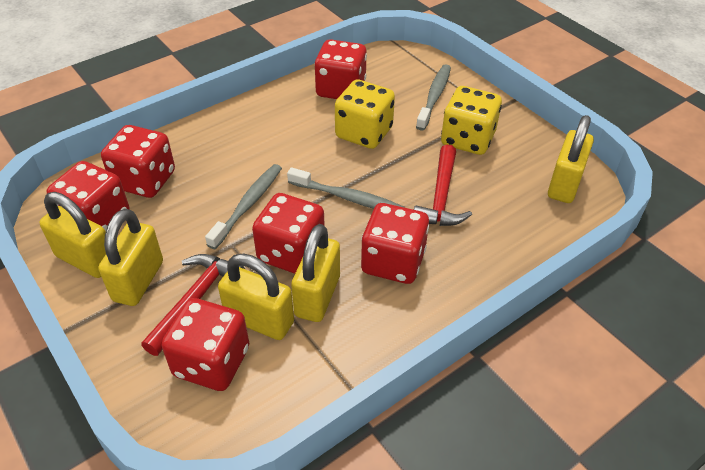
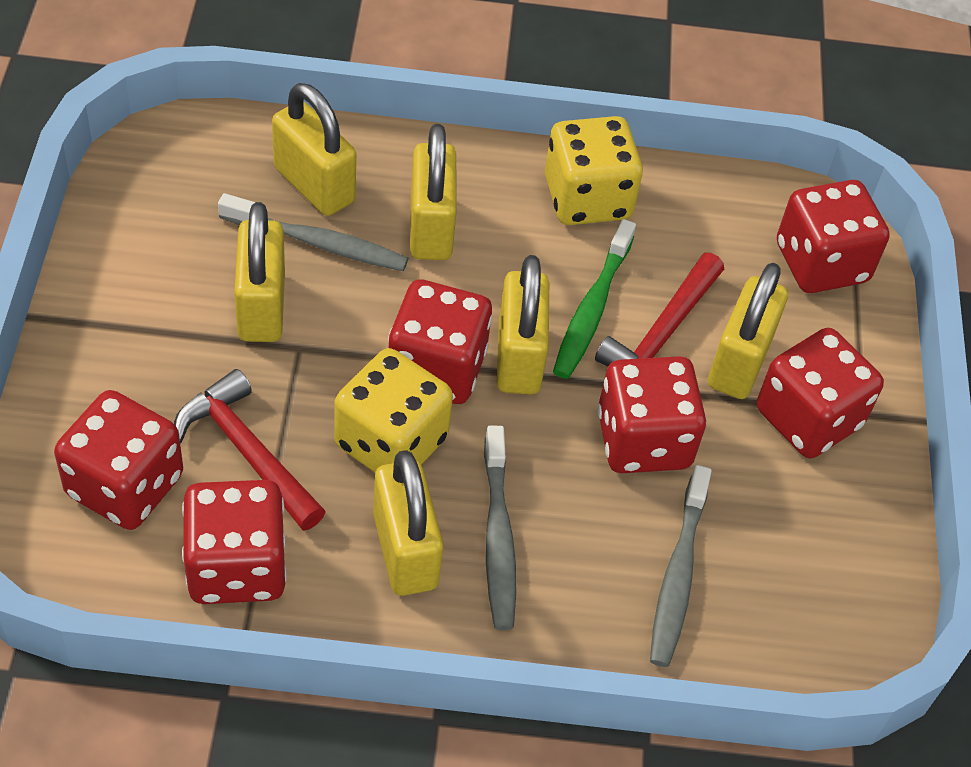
green toothbrush: 0 -> 1
yellow padlock: 5 -> 6

